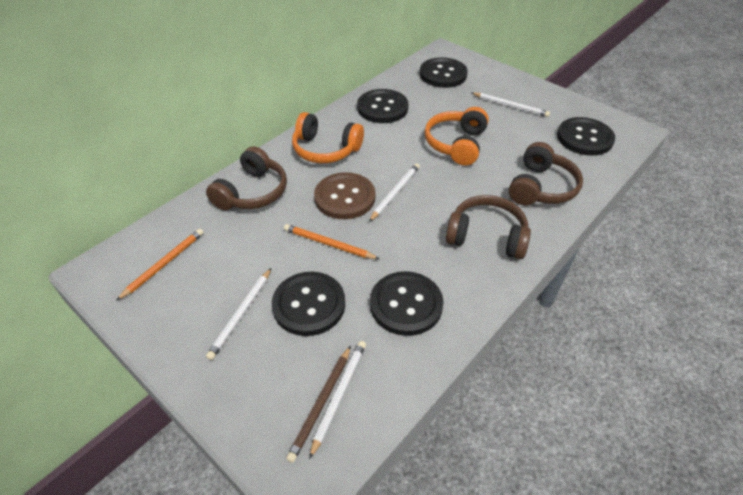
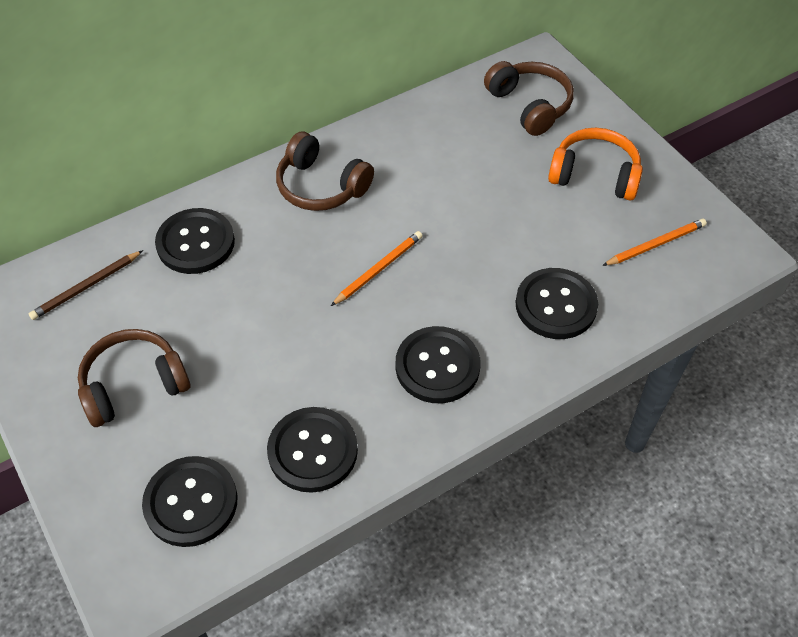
brown button: 1 -> 0
orange headphones: 2 -> 1
white pencil: 4 -> 0

